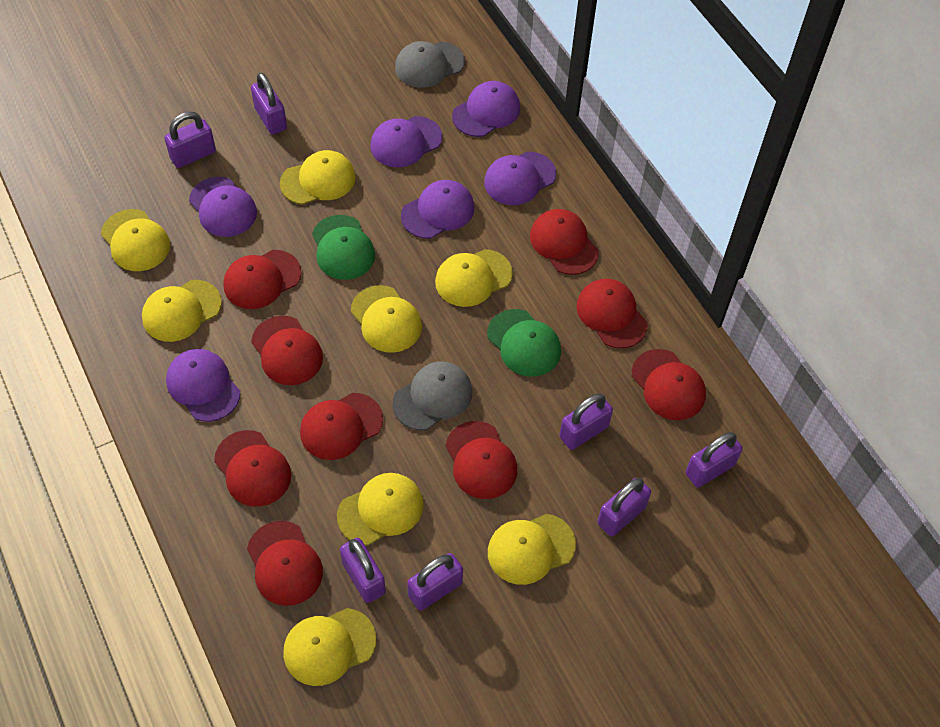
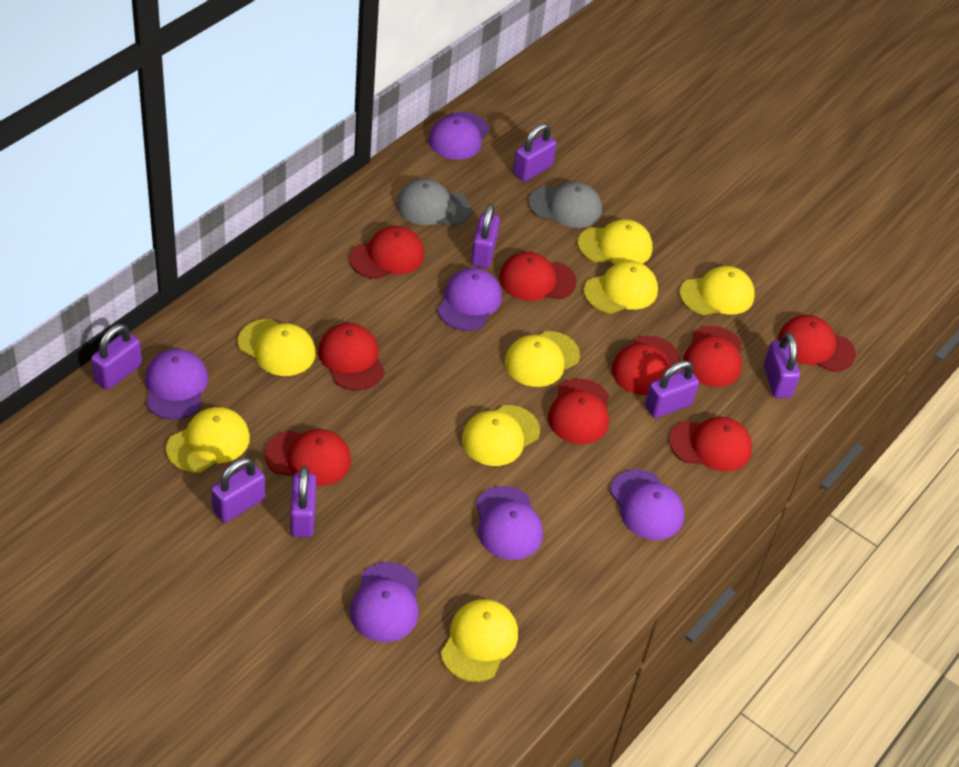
green cap: 2 -> 0

